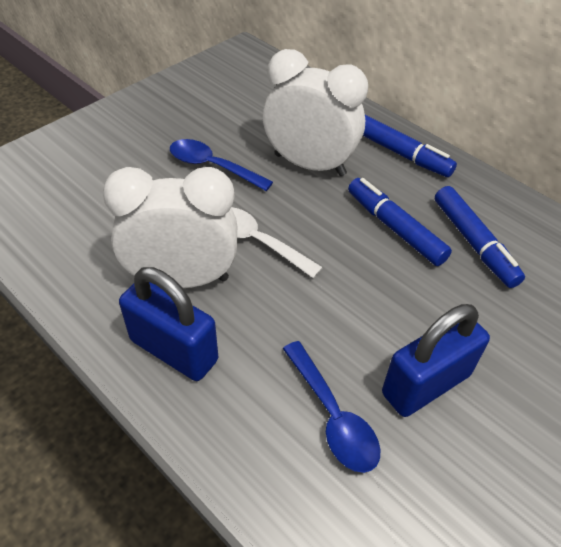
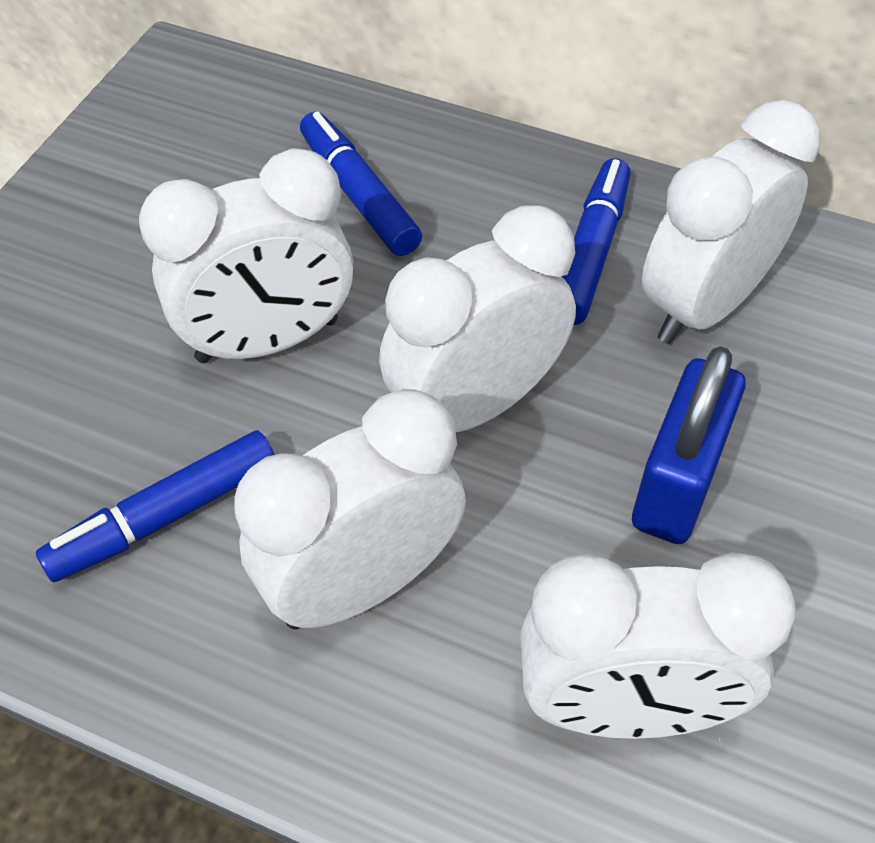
blue padlock: 2 -> 1
blue spoon: 2 -> 0
white clock: 2 -> 5
white spoon: 1 -> 0

